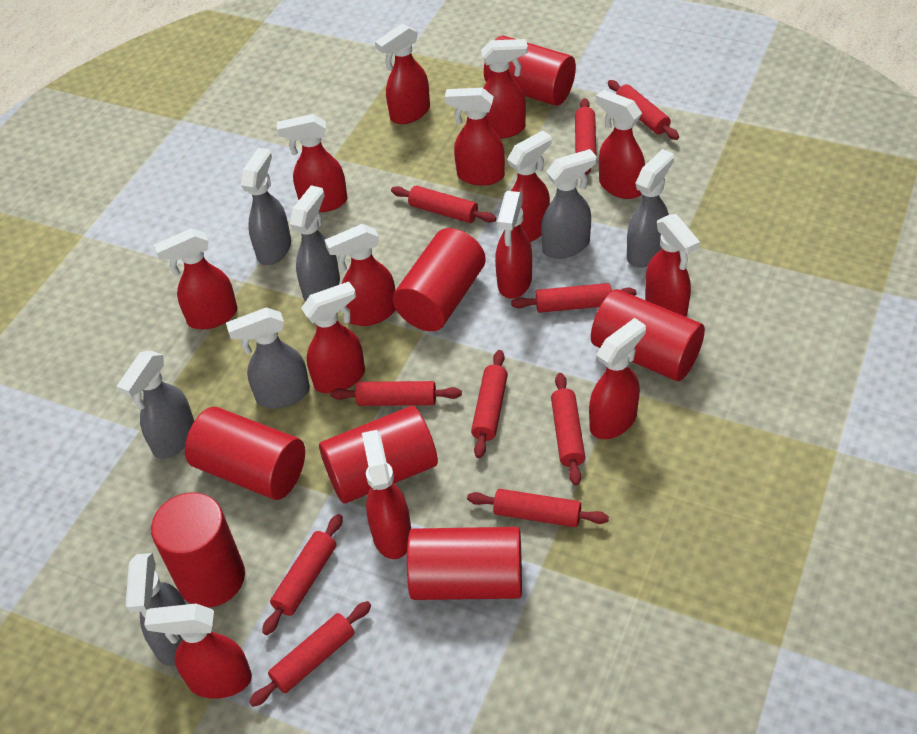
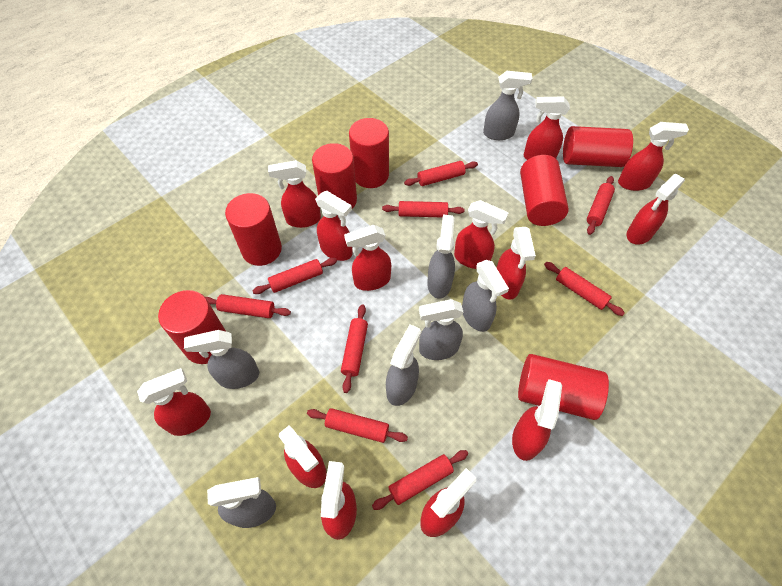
red rolling pin: 10 -> 9
red spray bottle: 14 -> 13

